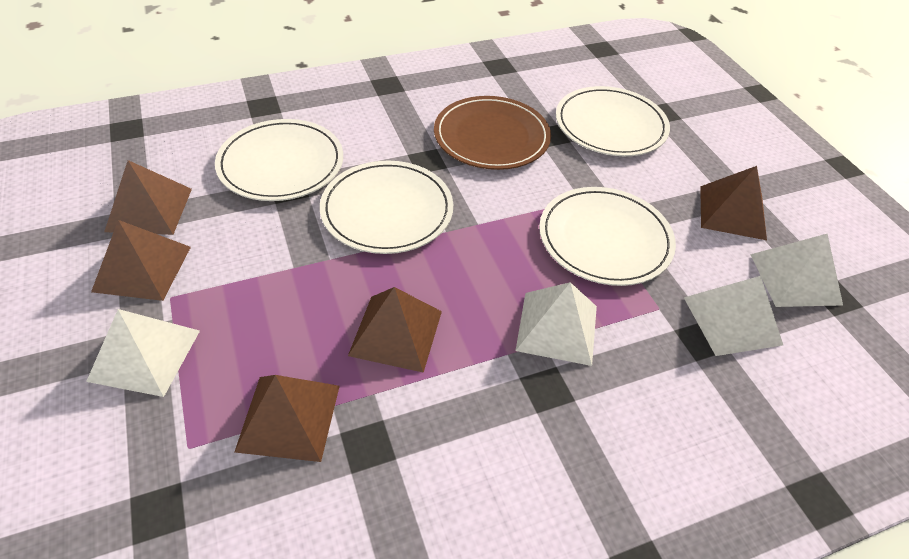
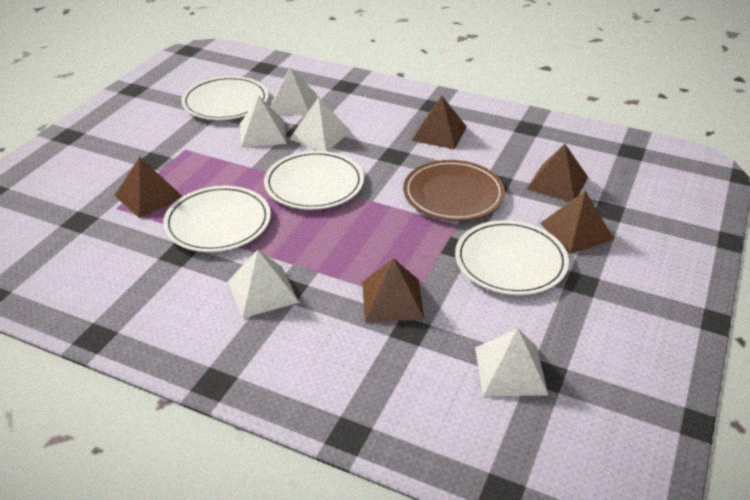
white pyramid: 4 -> 5

